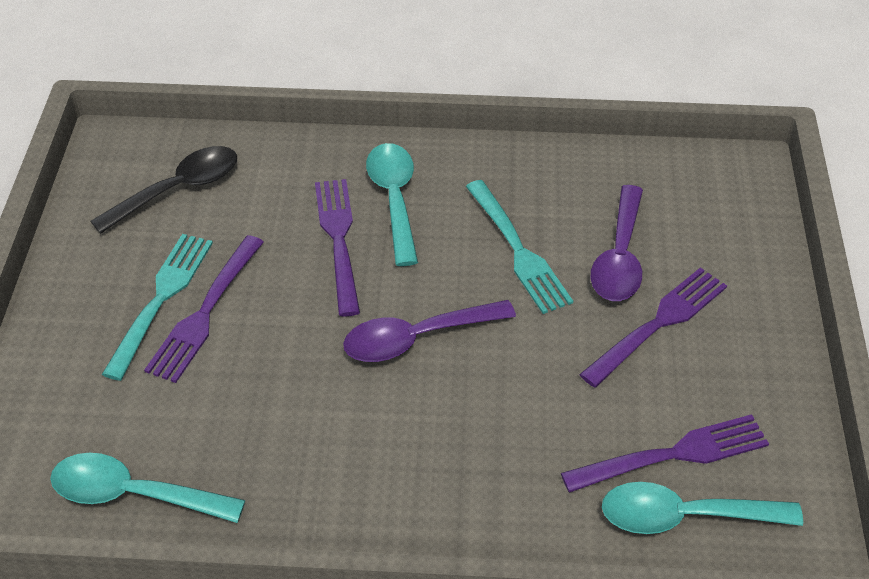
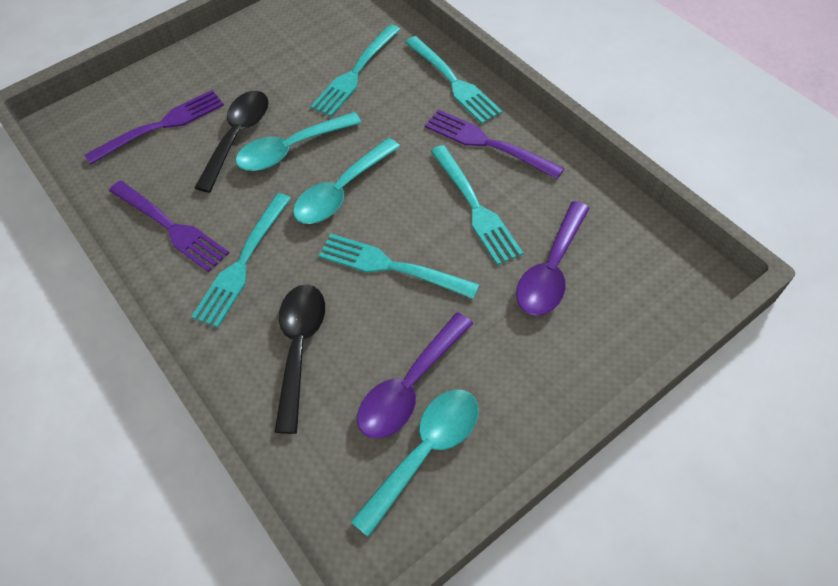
black spoon: 1 -> 2
purple fork: 4 -> 3
turquoise fork: 2 -> 5

